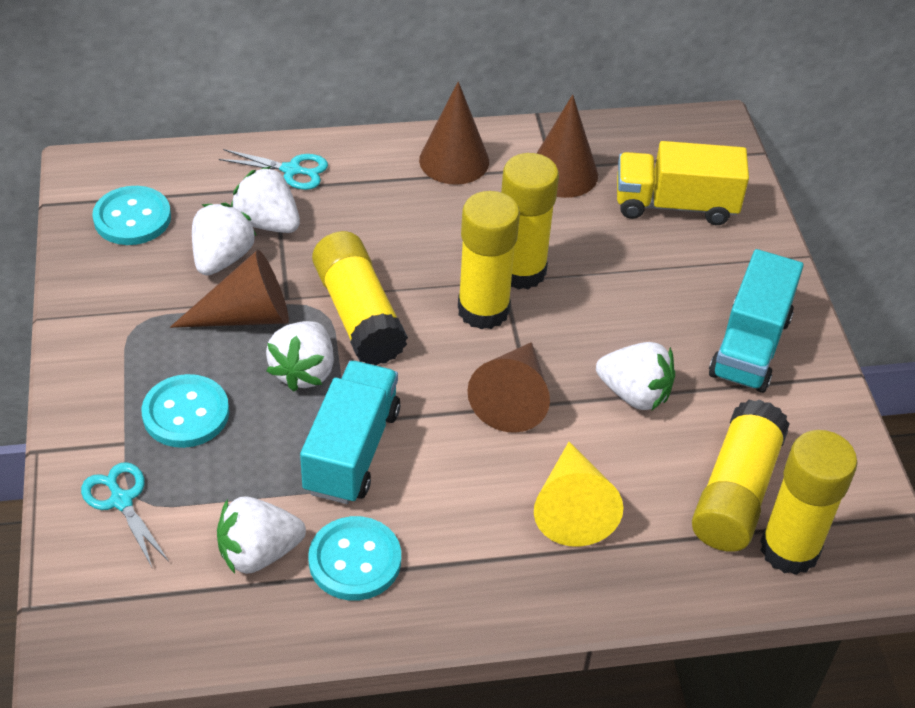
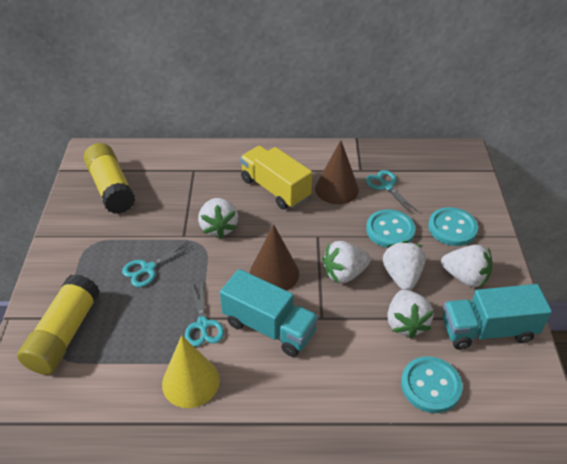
brown cone: 4 -> 2
turquoise scissors: 2 -> 3
yellow glue stick: 5 -> 2

